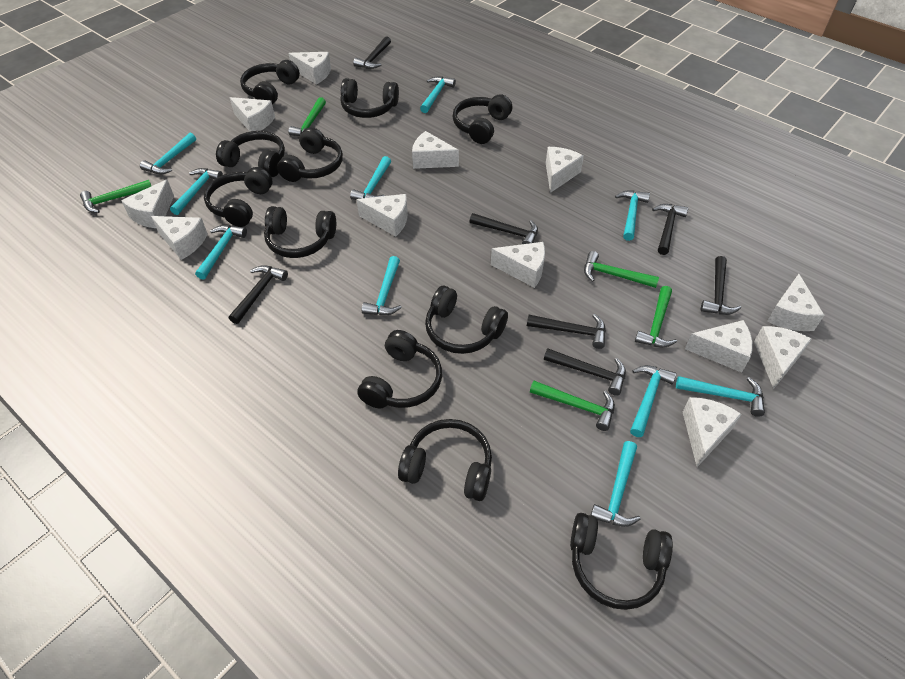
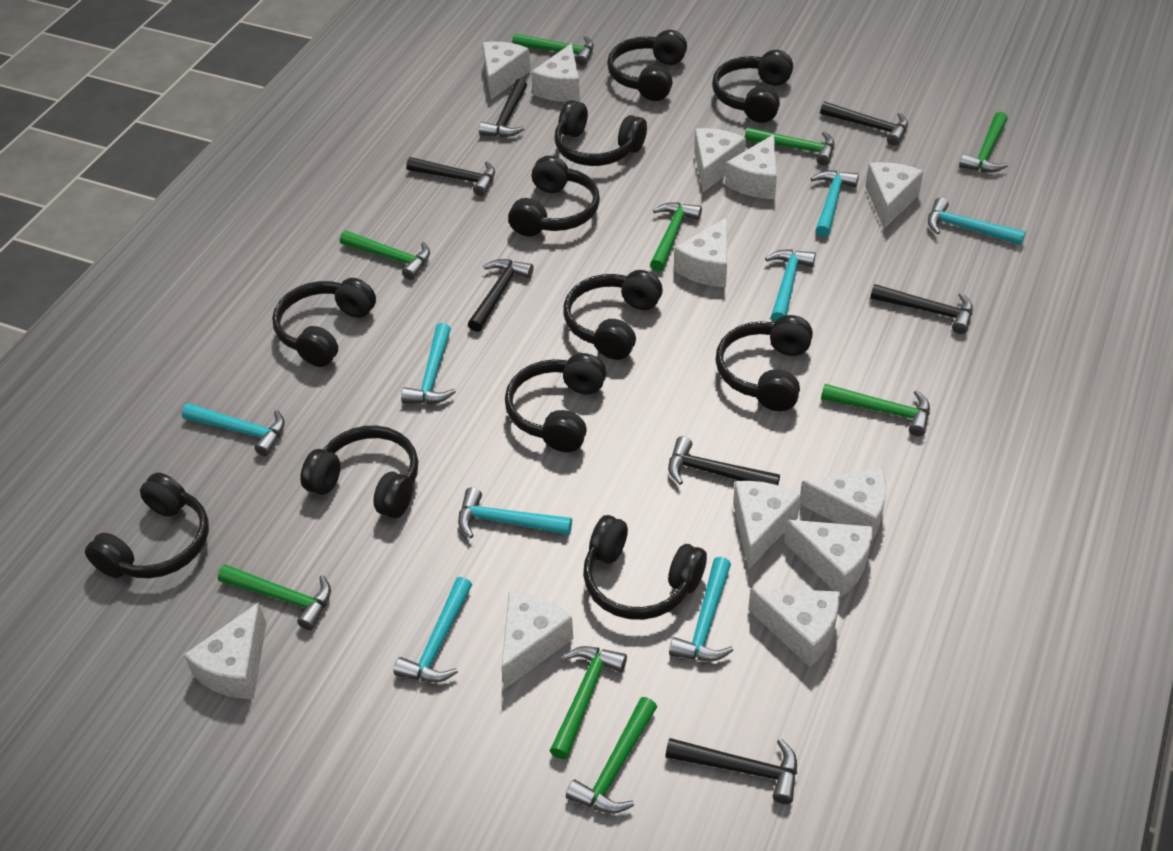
green hammer: 5 -> 9
turquoise hammer: 10 -> 8

